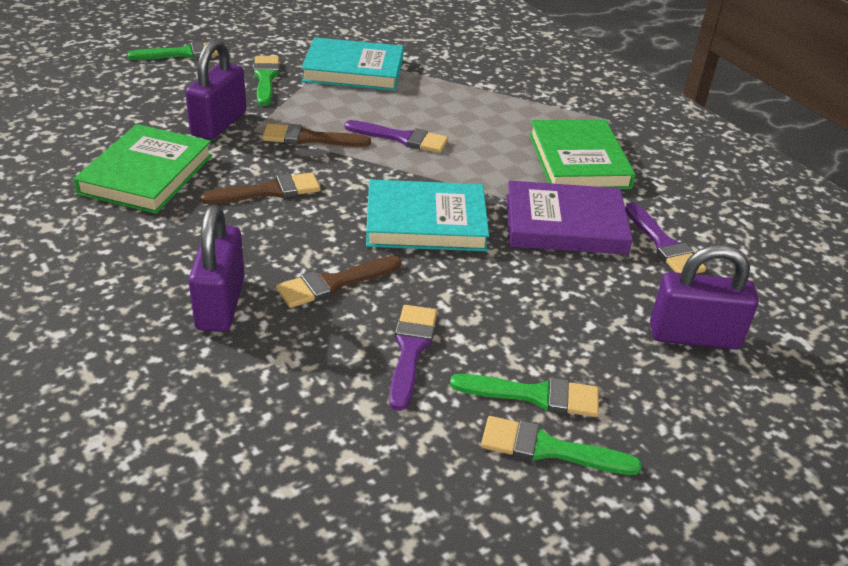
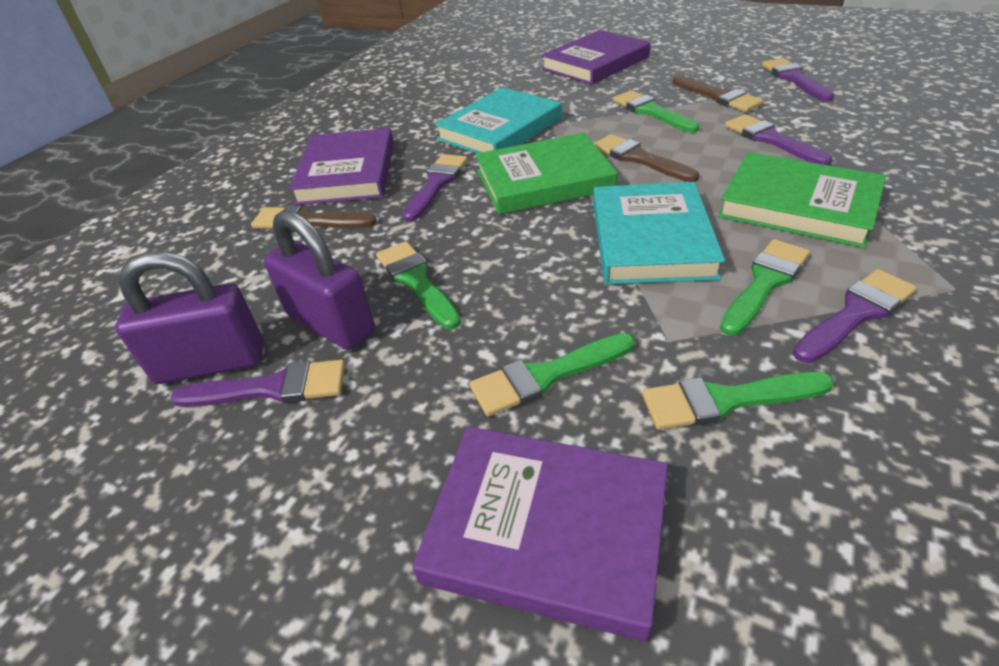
green brush: 4 -> 5
purple book: 1 -> 3
purple brush: 3 -> 5
purple padlock: 3 -> 2

